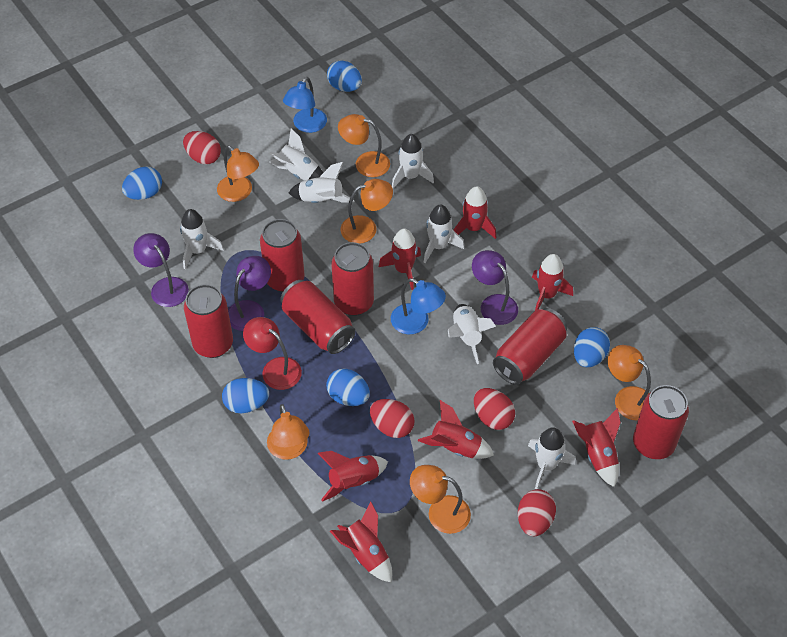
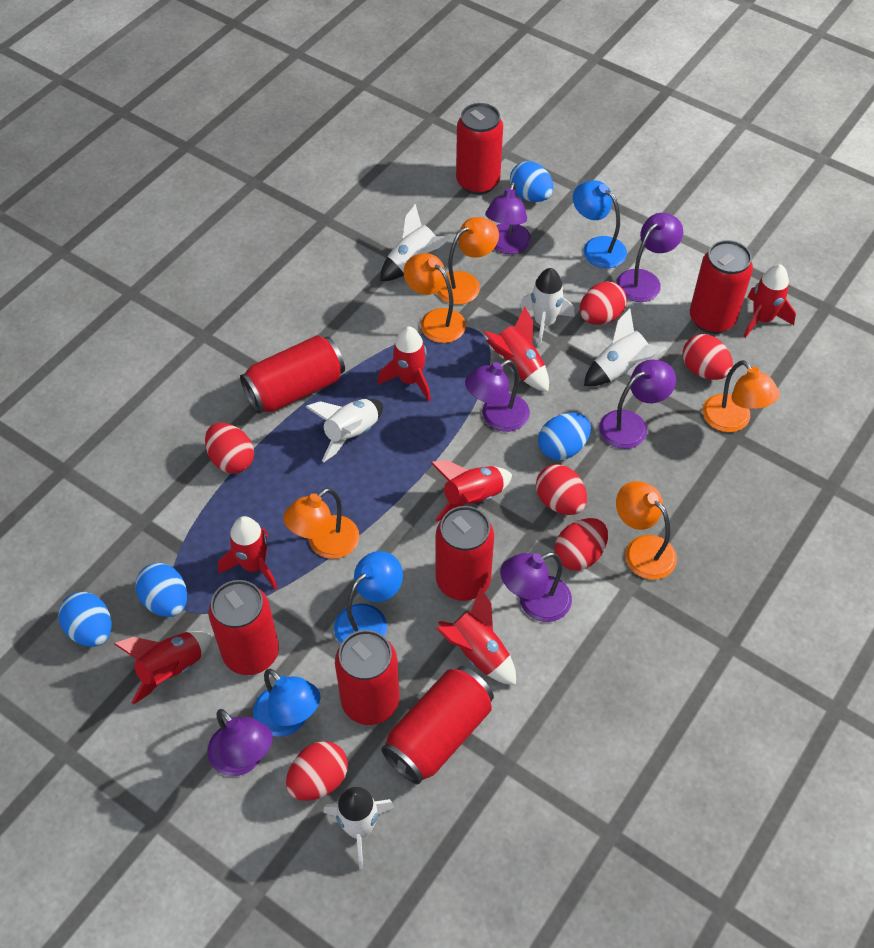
blue egg: 5 -> 4
blue lamp: 2 -> 3
orange lamp: 6 -> 5
purple lamp: 3 -> 6
red can: 6 -> 7
red egg: 4 -> 6
red lamp: 1 -> 0
white rocket: 7 -> 5

